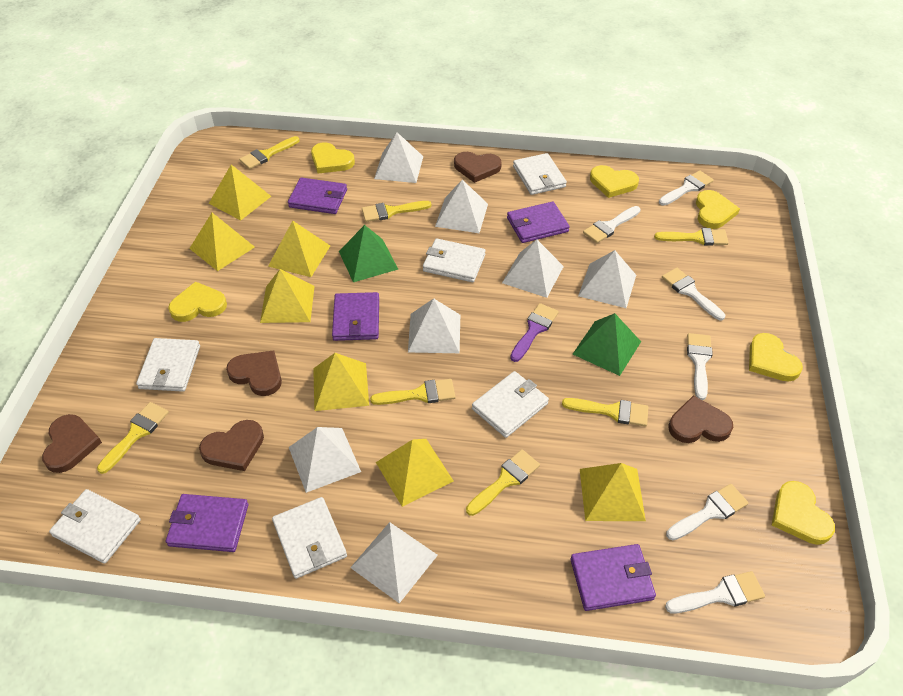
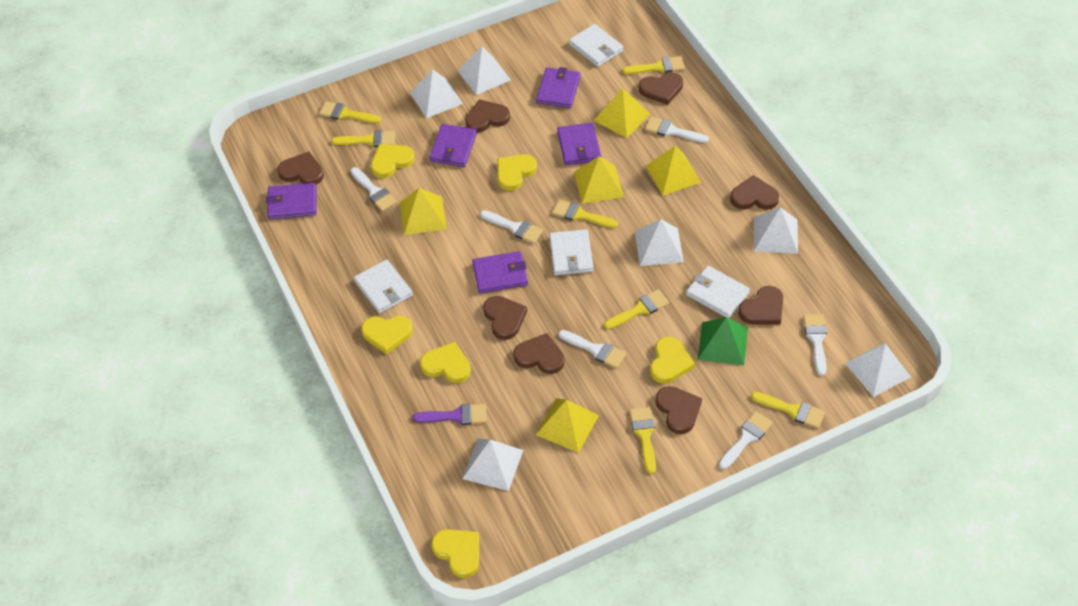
brown heart: 5 -> 8
green pyramid: 2 -> 1
white pyramid: 7 -> 6
white wallet: 6 -> 4
yellow pyramid: 7 -> 5

